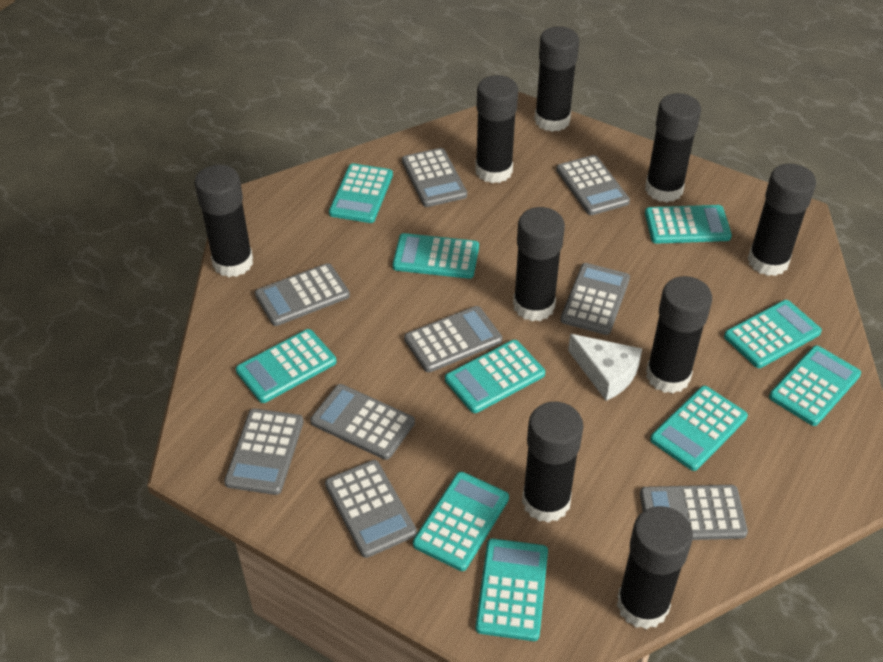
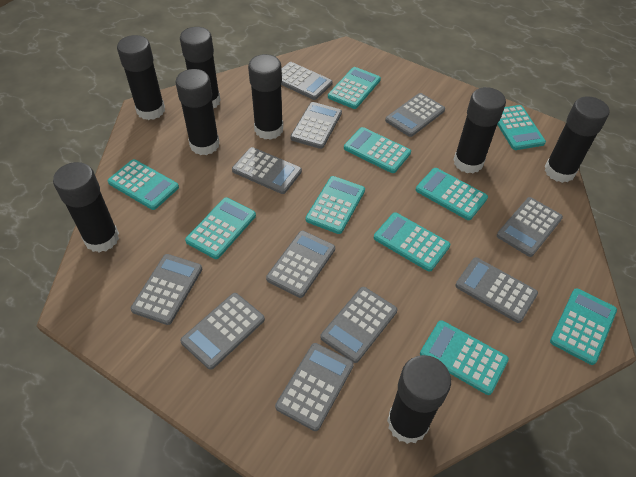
black glue stick: 9 -> 8
grey calculator: 9 -> 11
white cheese: 1 -> 0

